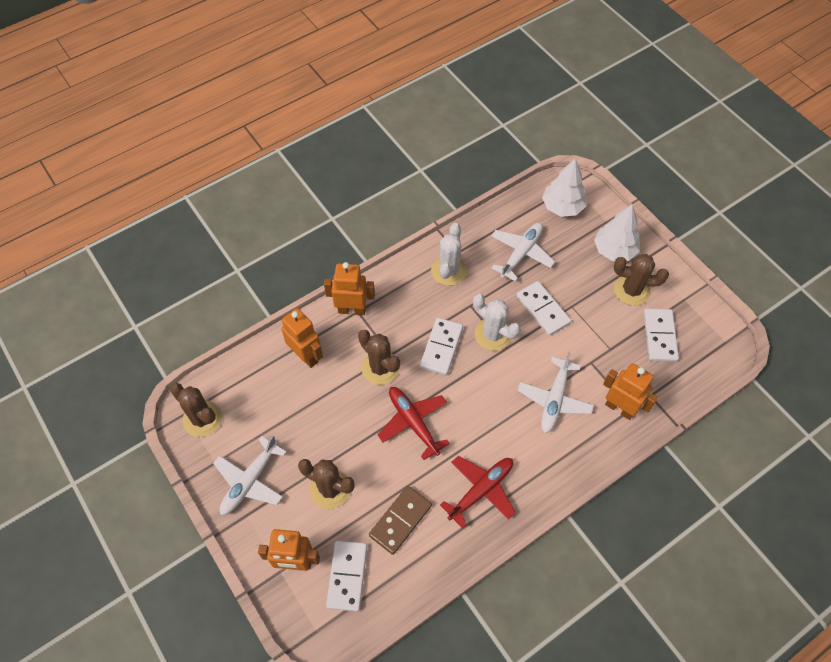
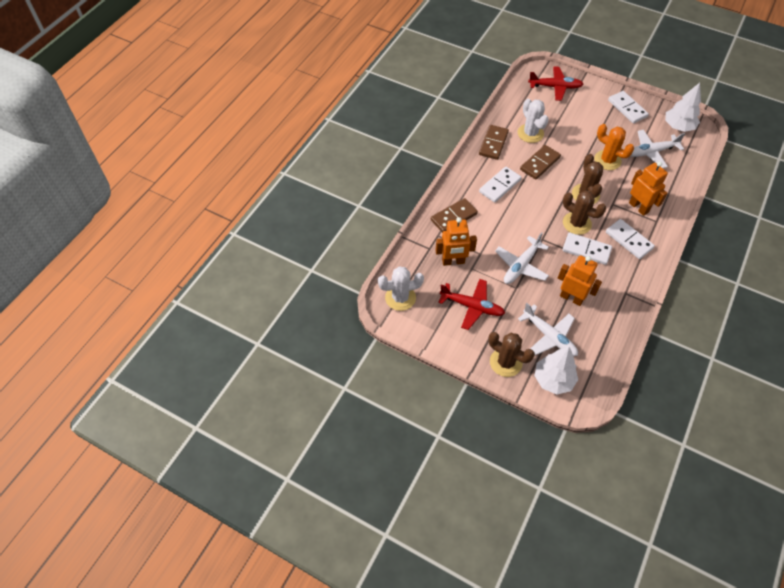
brown cactus: 4 -> 3
brown domino: 1 -> 3
orange cactus: 0 -> 1
orange robot: 4 -> 3

